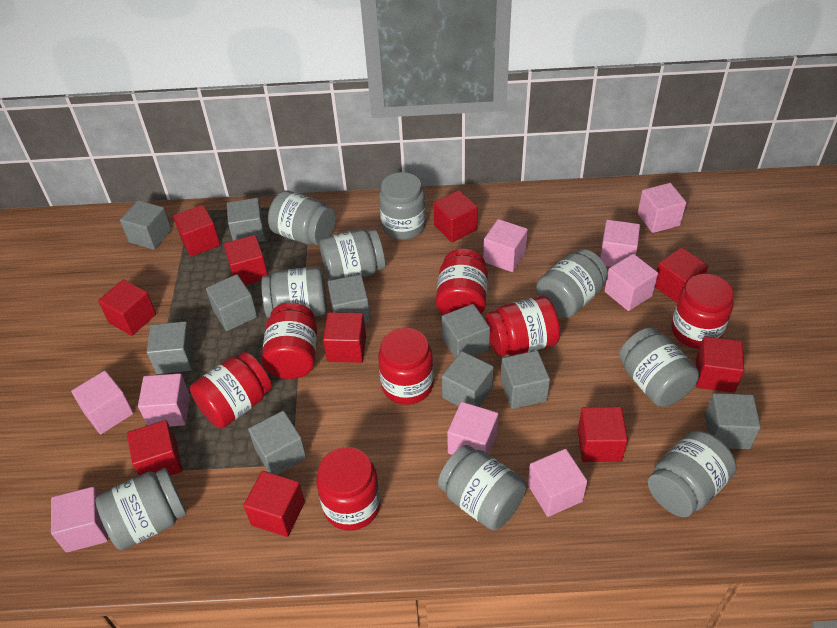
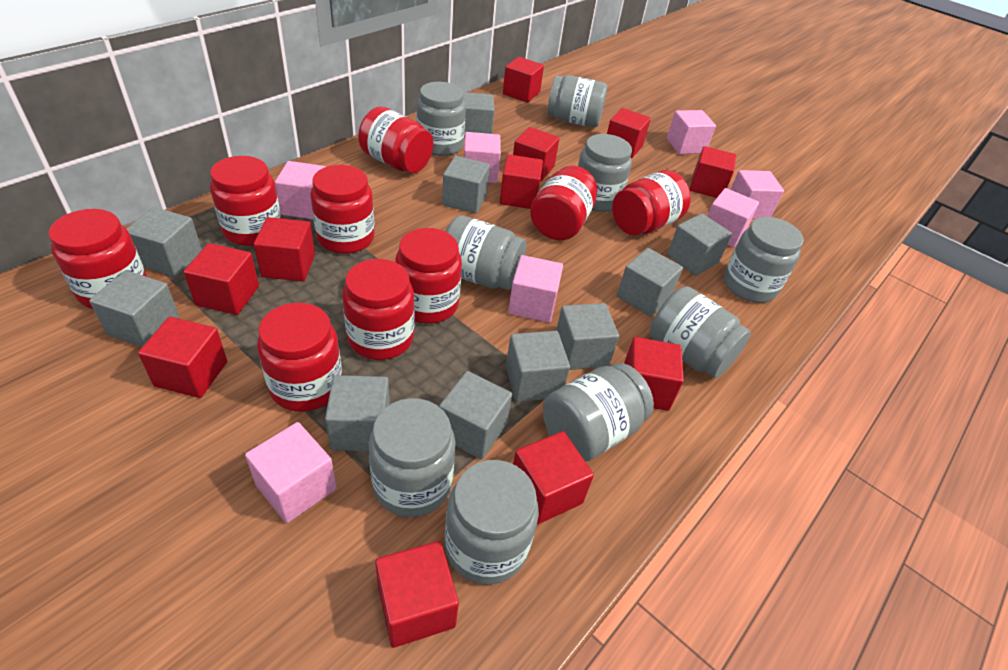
pink cube: 9 -> 7
red cube: 10 -> 11
red jar: 7 -> 9

